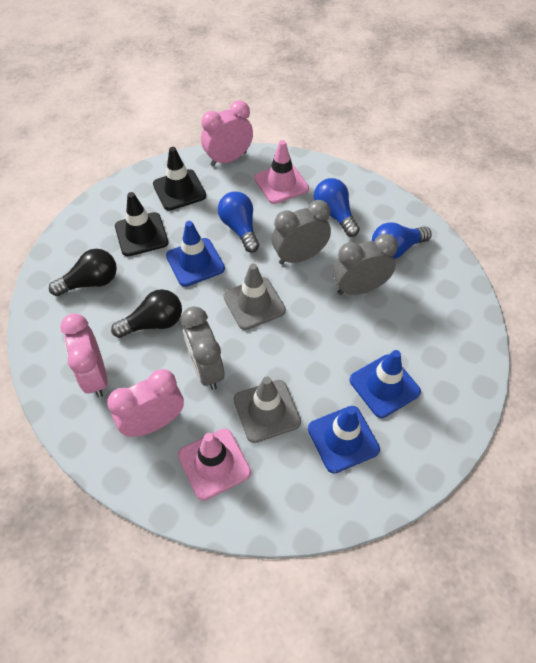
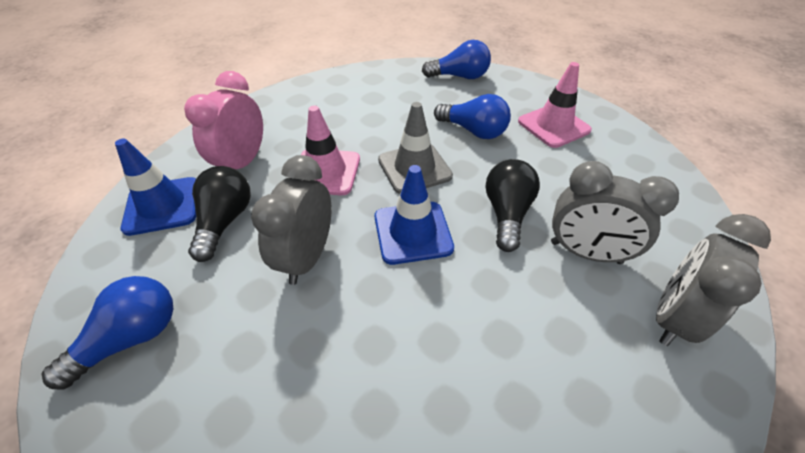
black traffic cone: 2 -> 0
blue traffic cone: 3 -> 2
grey traffic cone: 2 -> 1
pink clock: 3 -> 1

